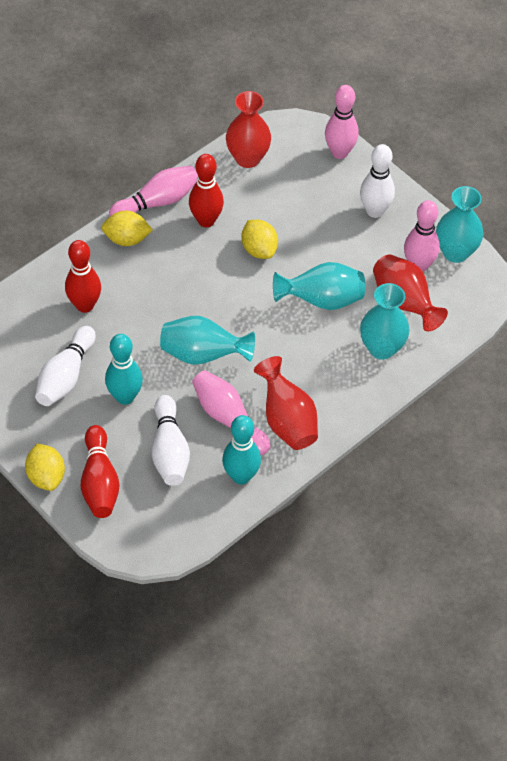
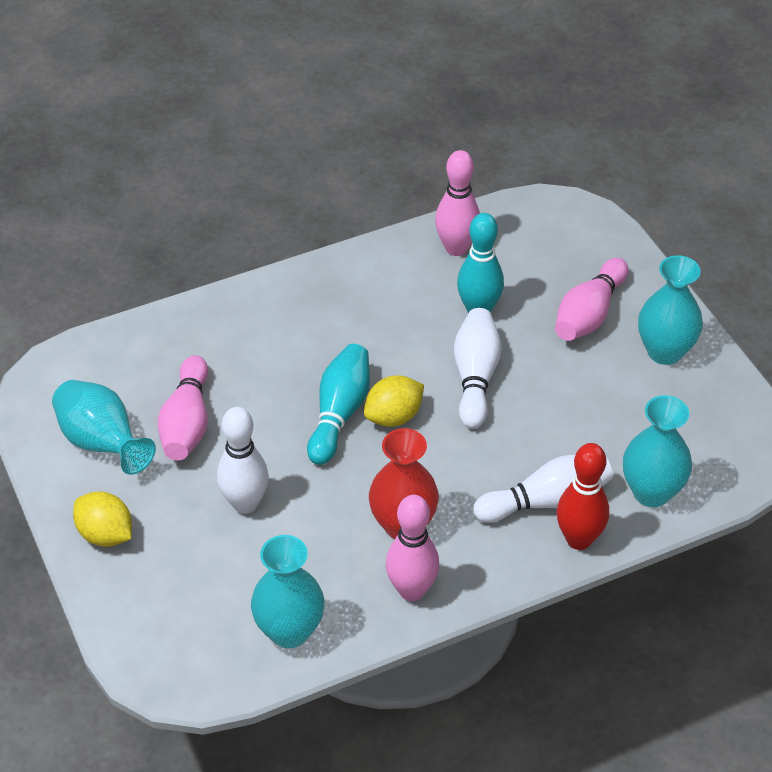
red bowling pin: 3 -> 1
red vase: 3 -> 1
yellow lemon: 3 -> 2

